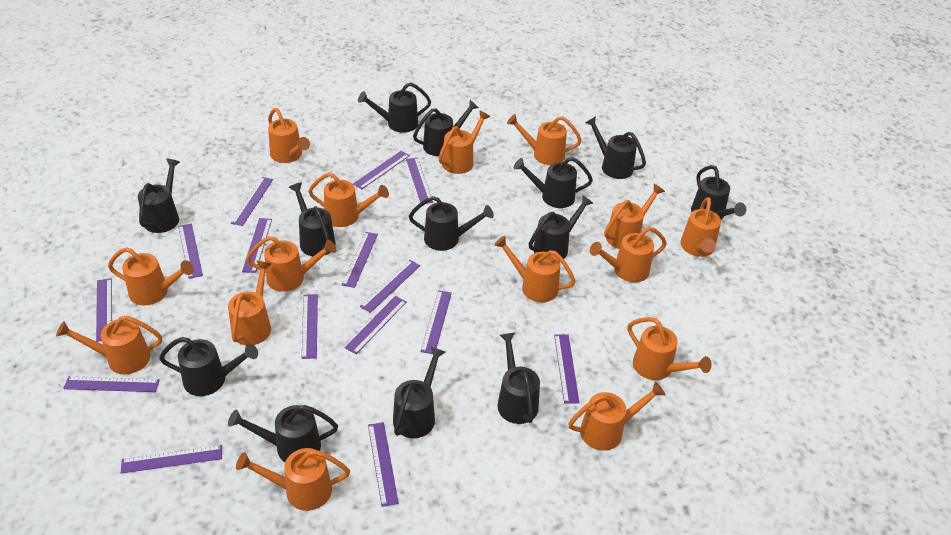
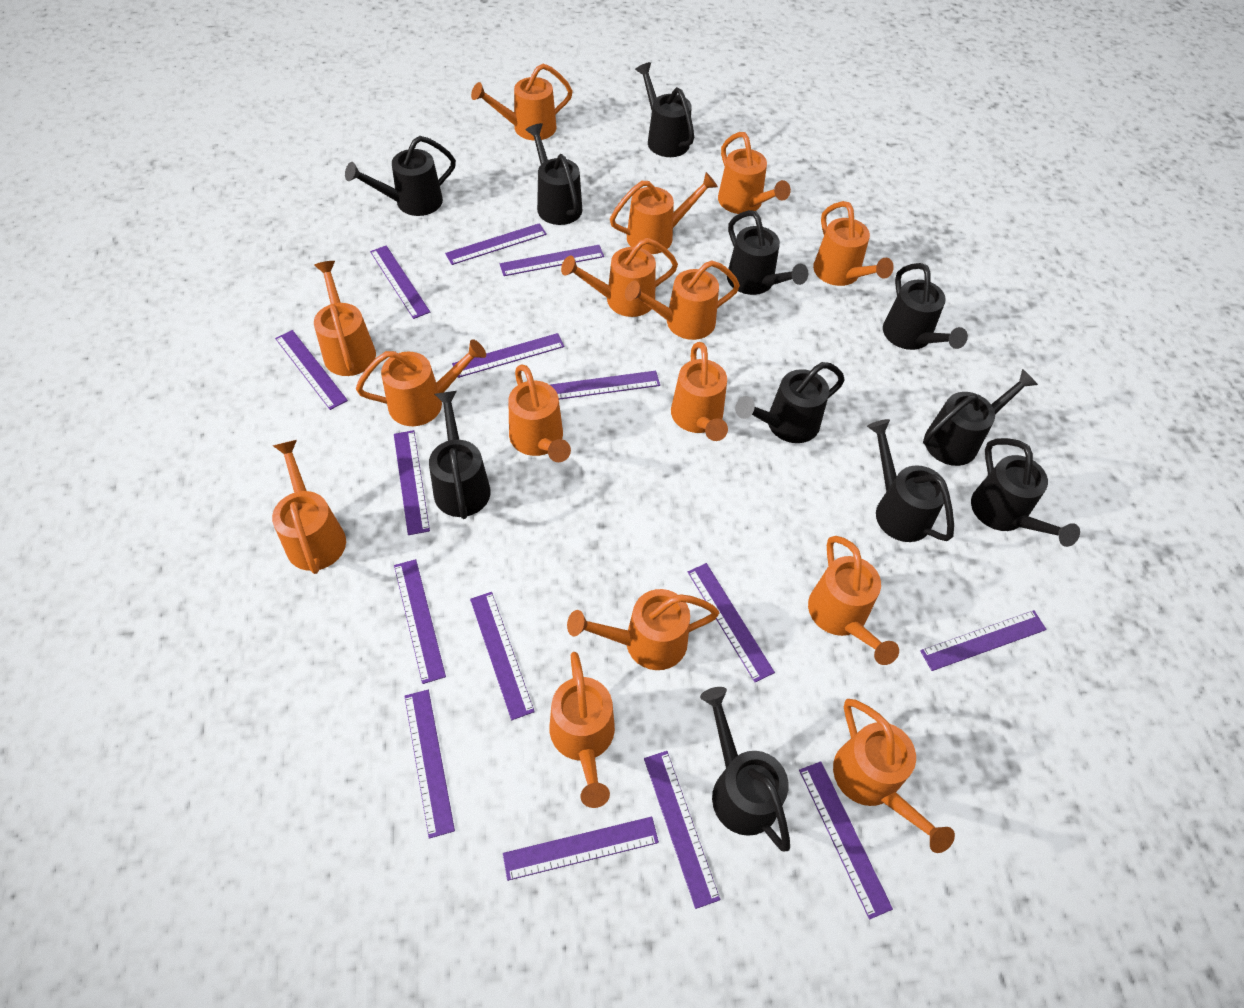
black watering can: 13 -> 11

